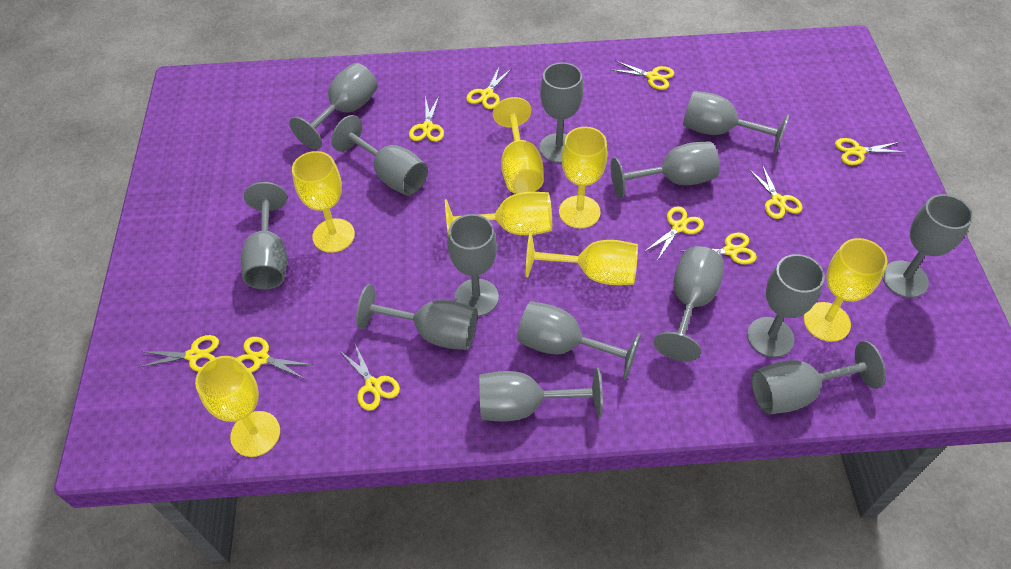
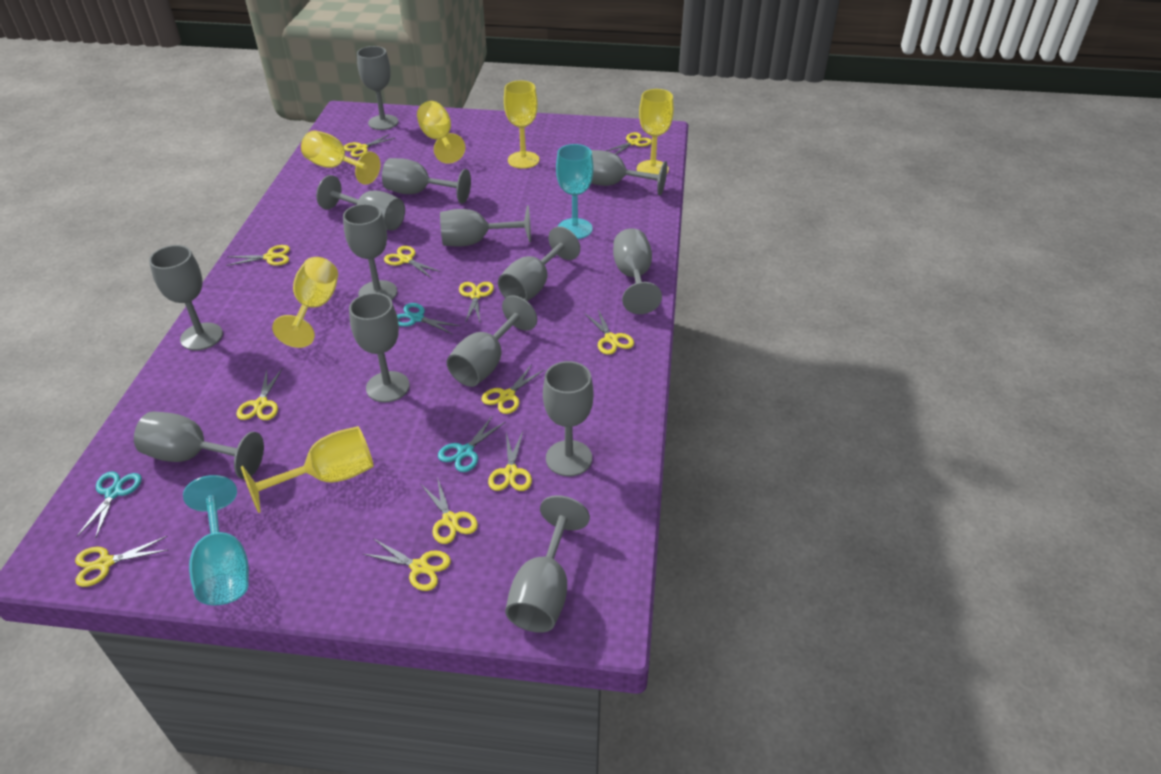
turquoise goblet: 0 -> 2
turquoise scissors: 0 -> 3
yellow goblet: 7 -> 6
yellow scissors: 10 -> 12

